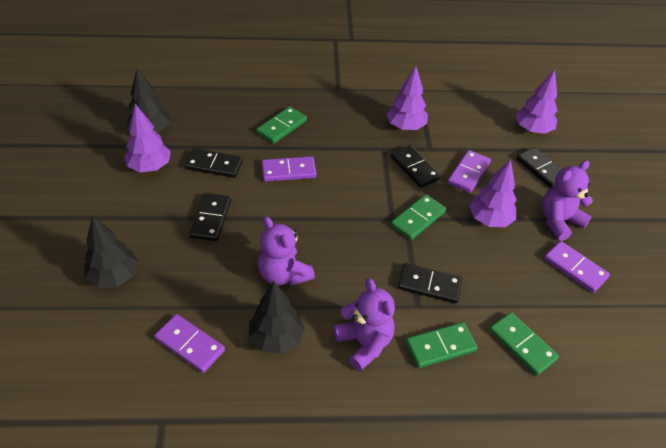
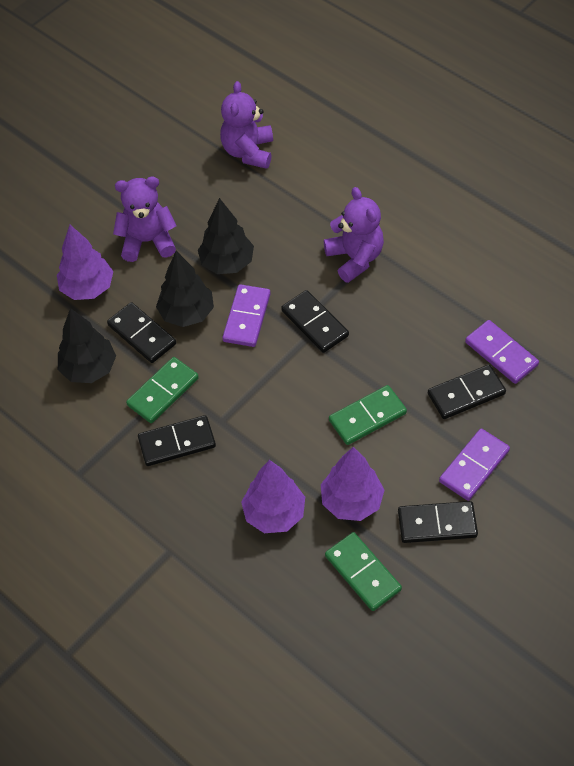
green domino: 4 -> 3
purple domino: 4 -> 3
purple tree: 4 -> 3

